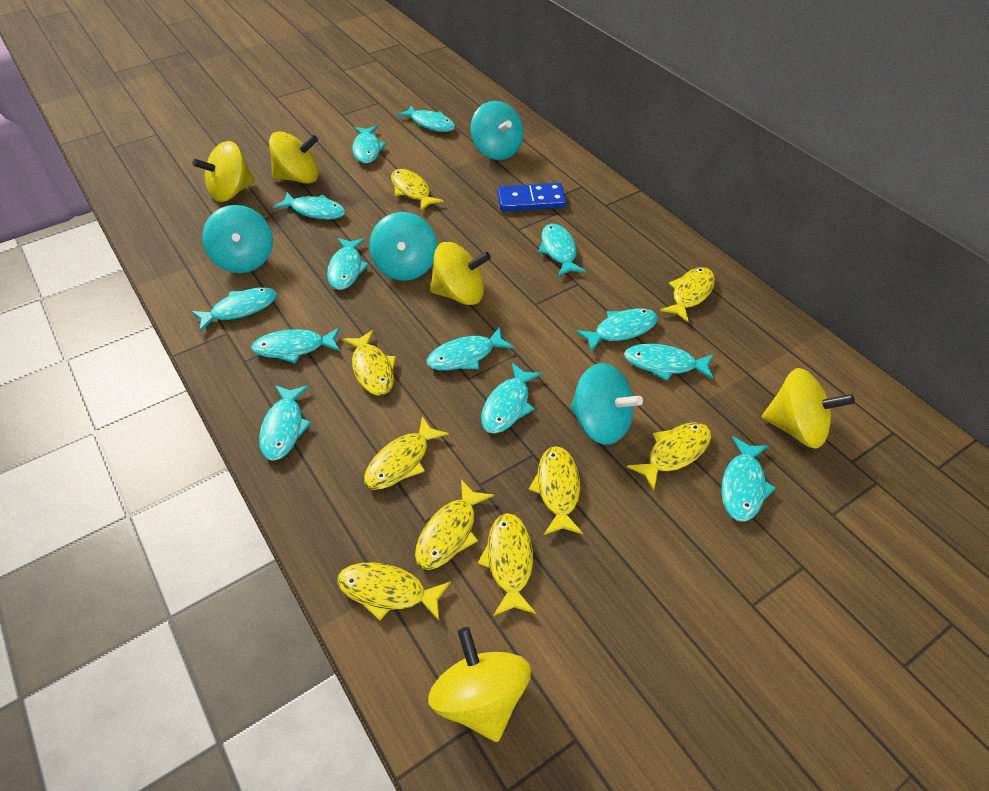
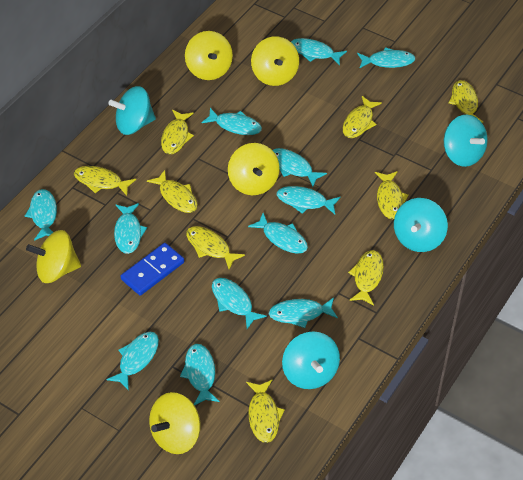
turquoise fish: 13 -> 12

